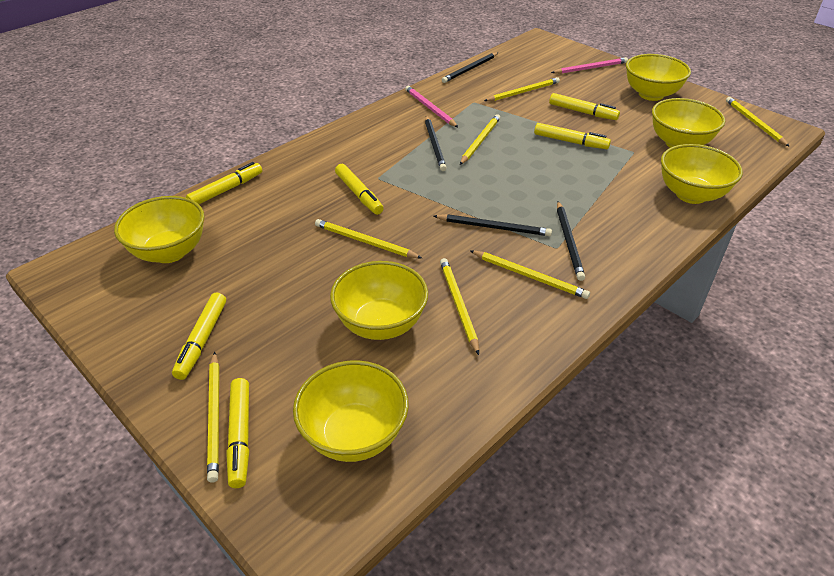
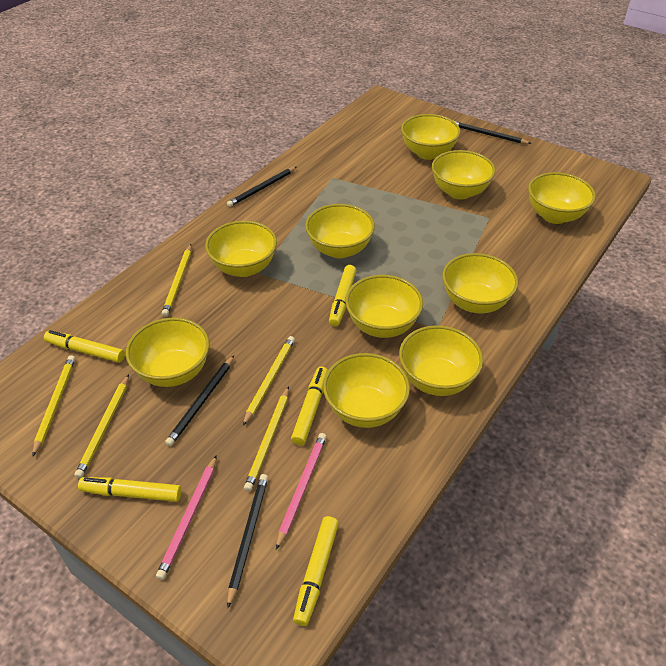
yellow bowl: 6 -> 10
yellow marker: 6 -> 5
yellow pencil: 7 -> 5

